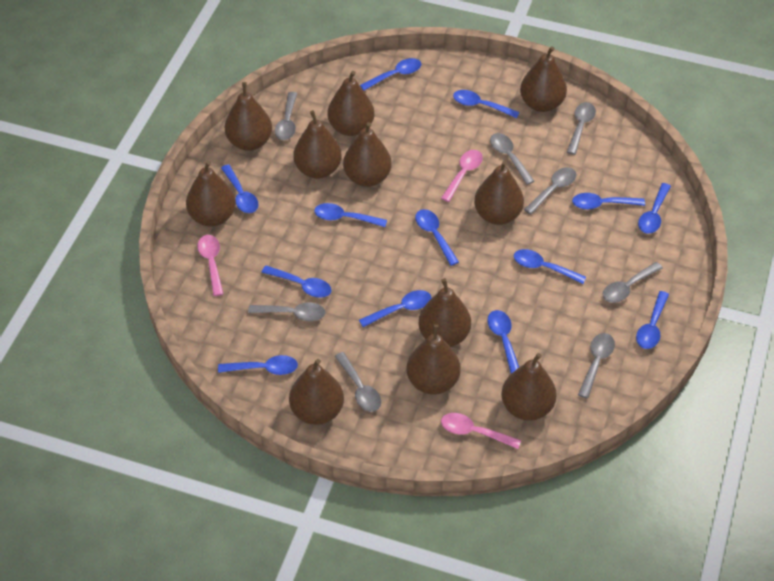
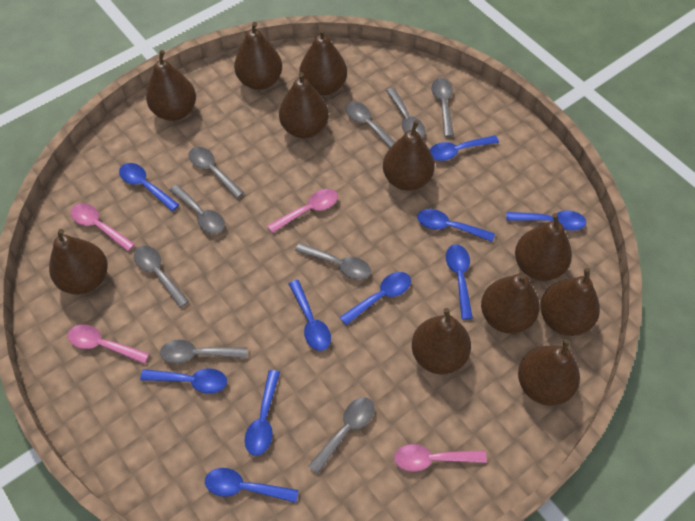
blue spoon: 13 -> 10
grey spoon: 8 -> 9
pink spoon: 3 -> 4

